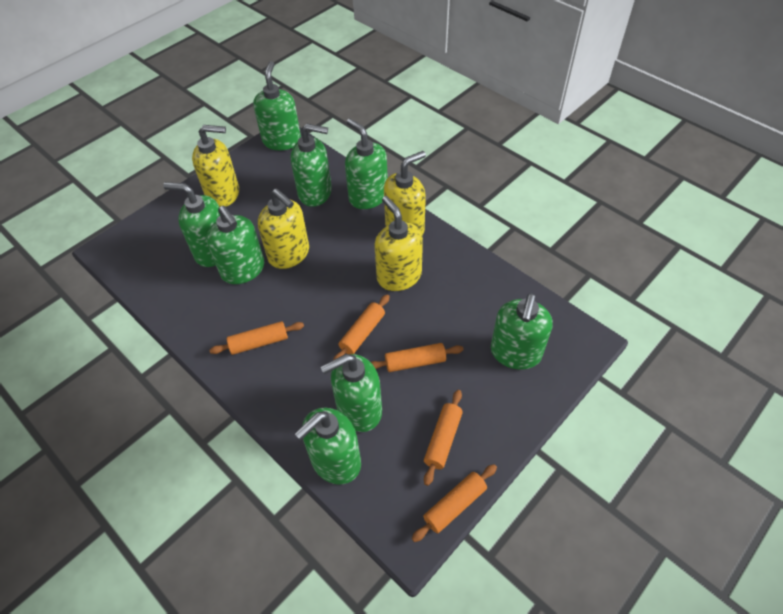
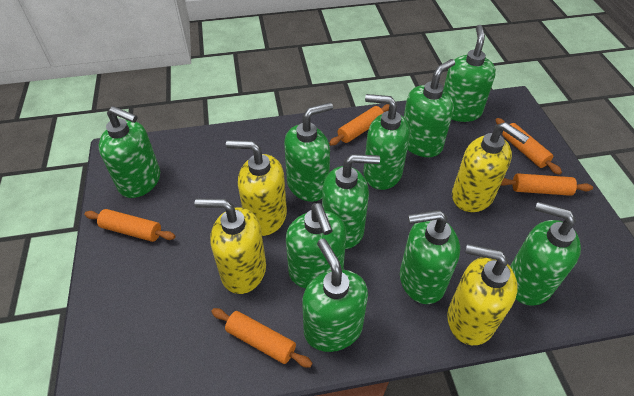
green soap dispenser: 8 -> 10

